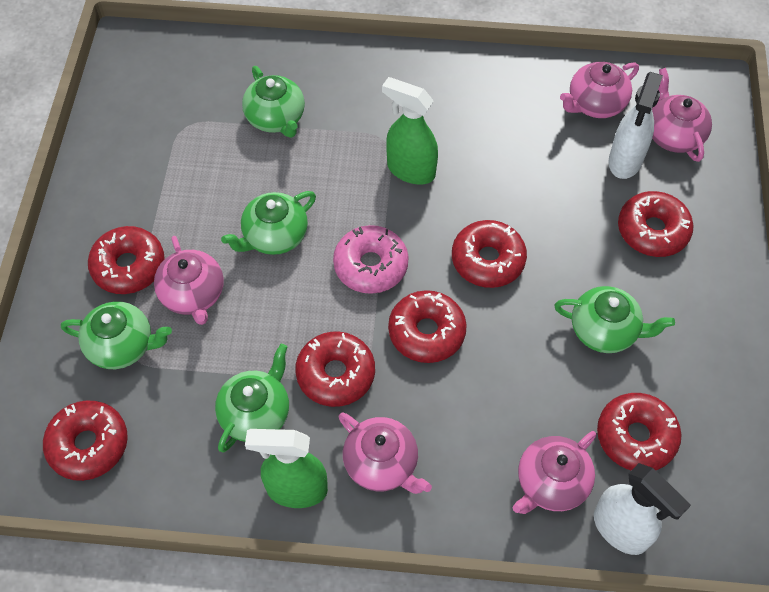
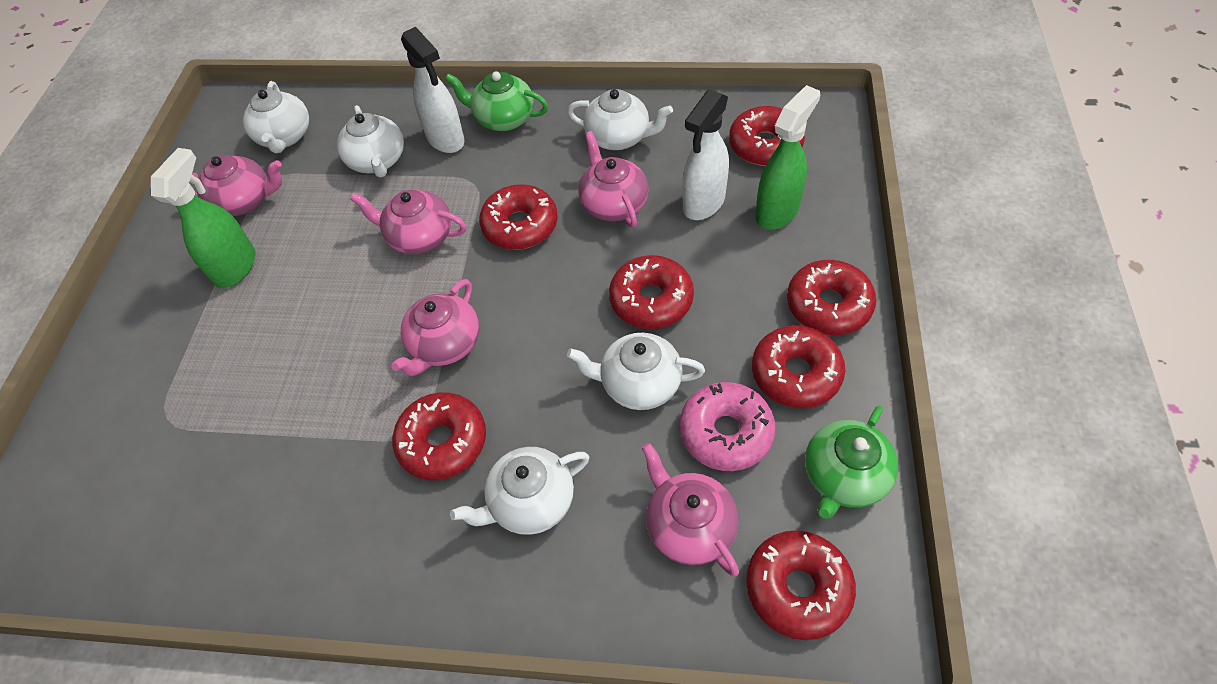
green teapot: 5 -> 2
white teapot: 0 -> 5

